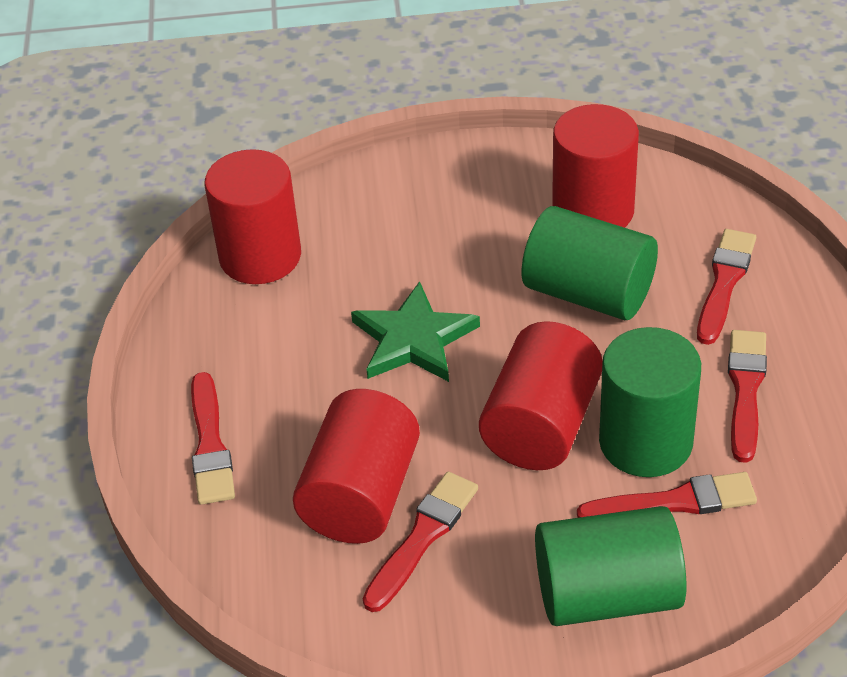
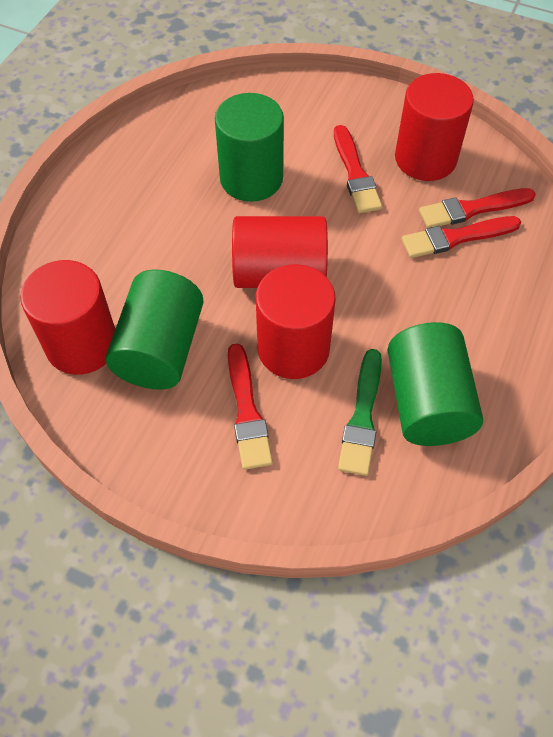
green brush: 0 -> 1
green star: 1 -> 0
red brush: 5 -> 4

